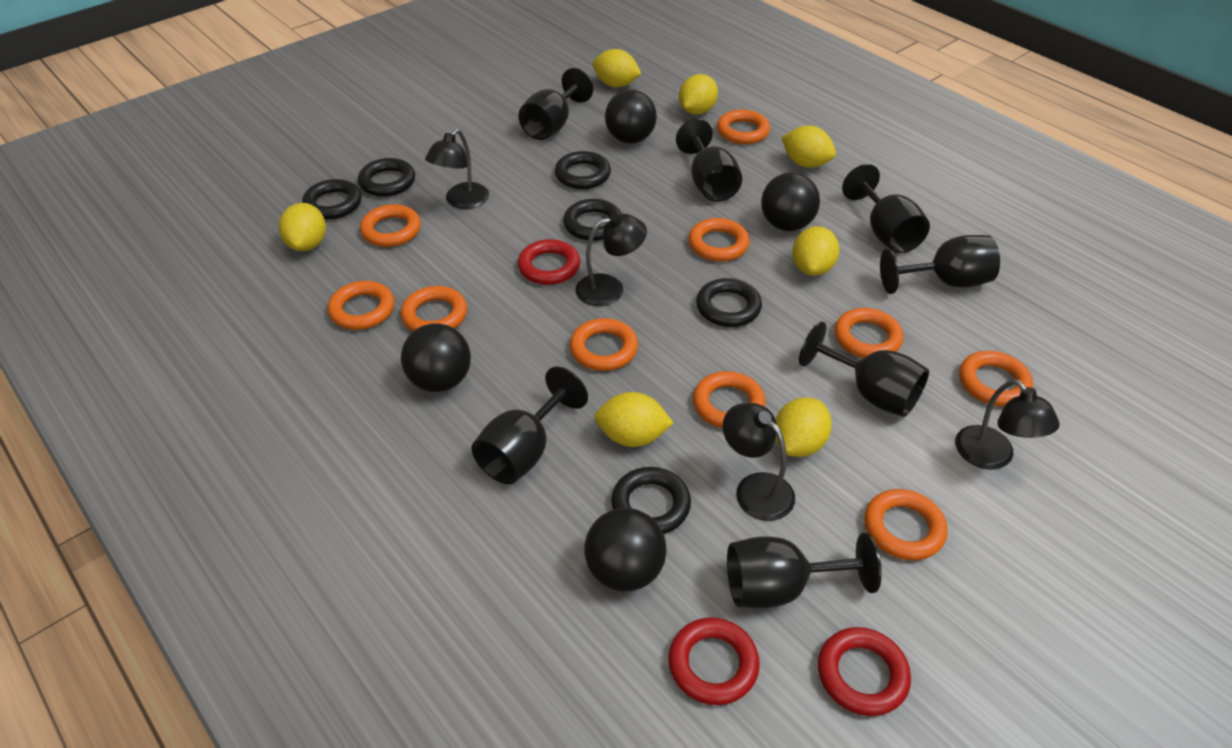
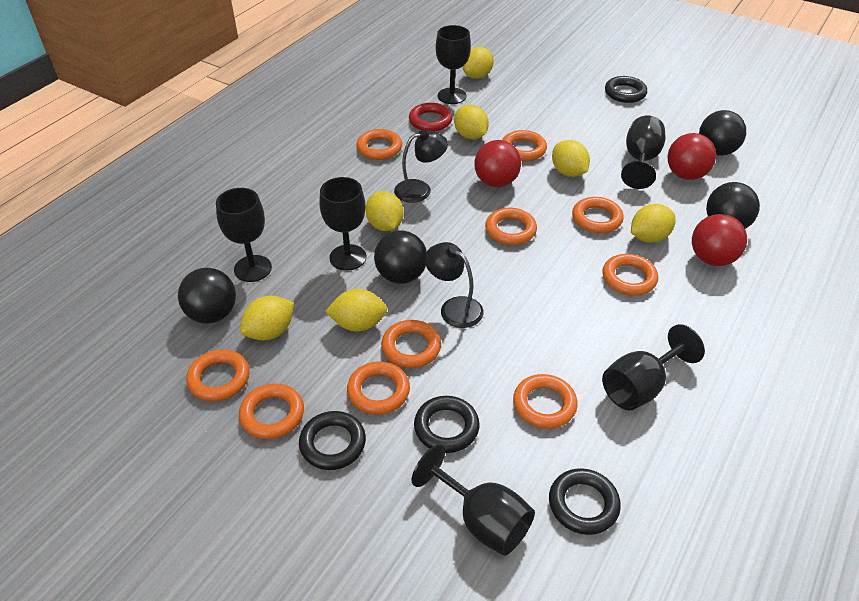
black goblet: 7 -> 6
black lamp: 4 -> 2
black ring: 6 -> 4
red ball: 0 -> 3
red ring: 3 -> 1

